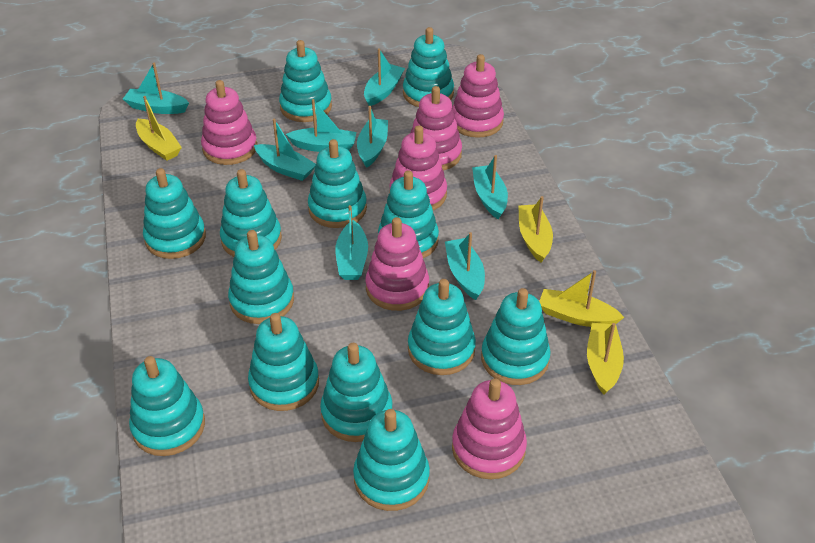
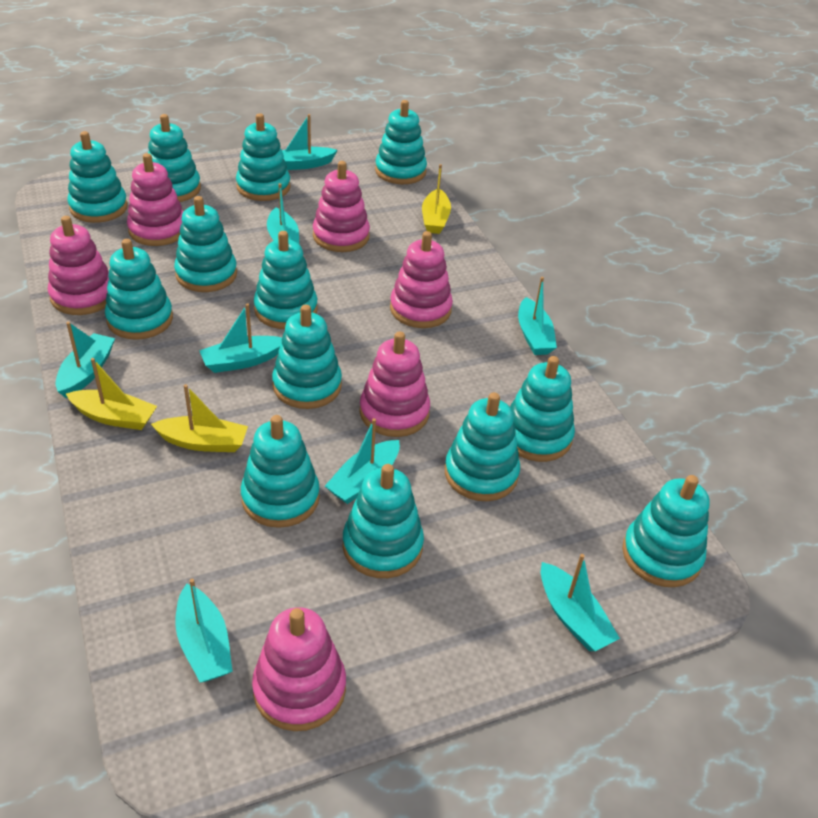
yellow boat: 4 -> 3

